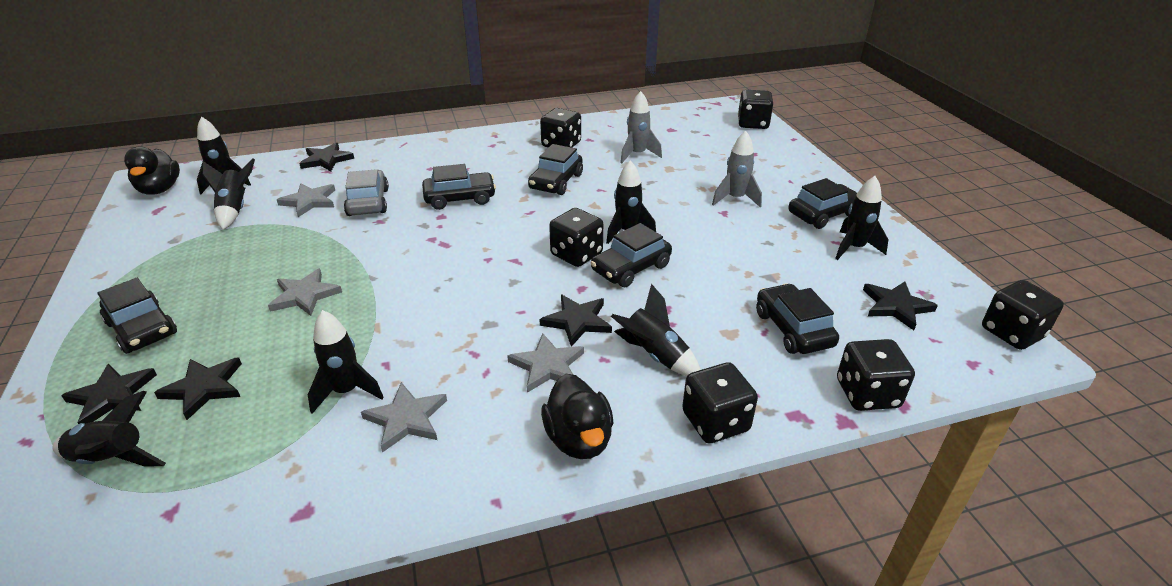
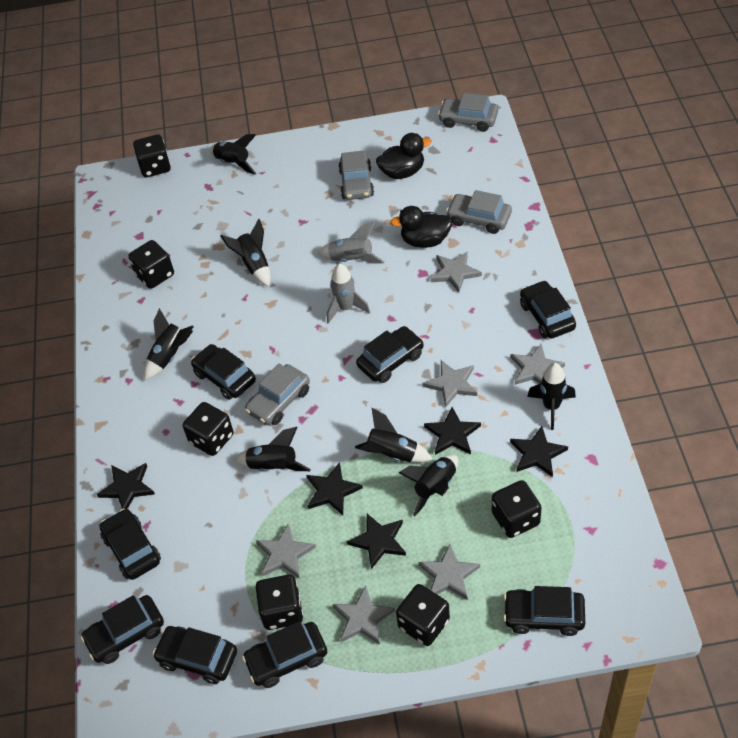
black car: 6 -> 8
grey car: 1 -> 4
grey star: 4 -> 6

